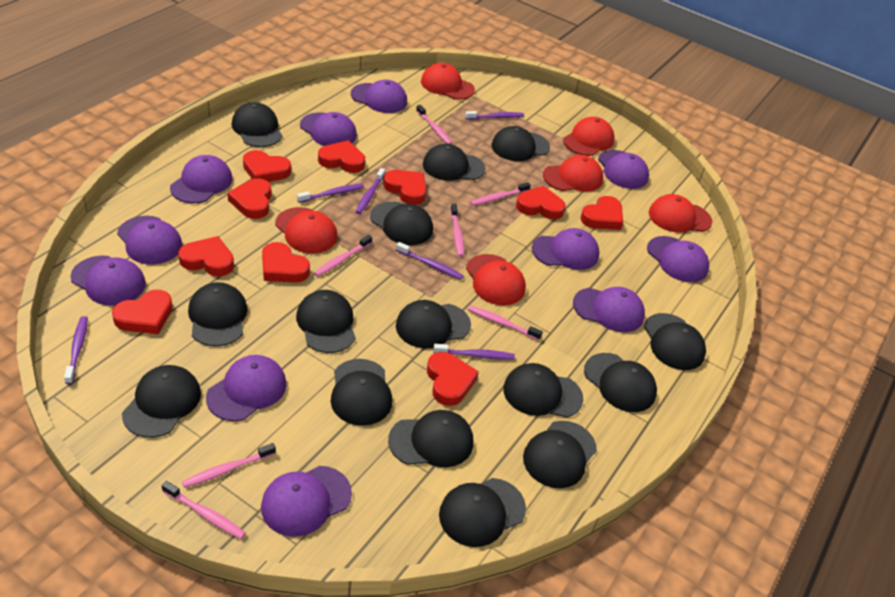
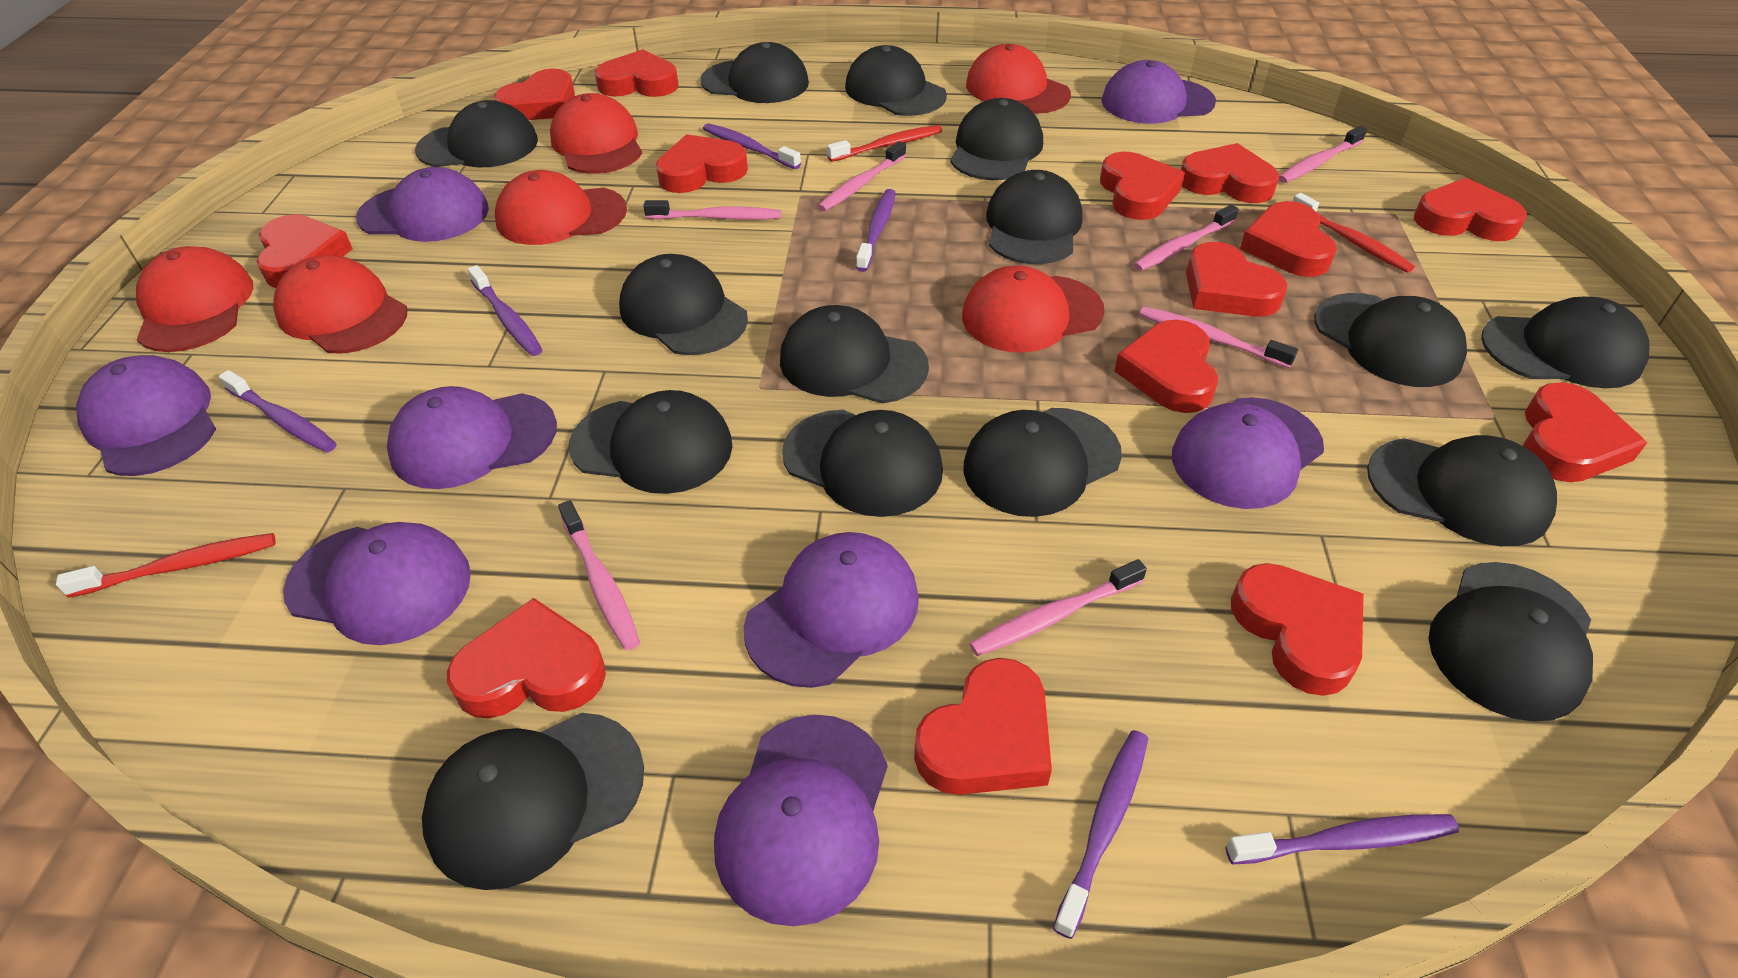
purple cap: 11 -> 8
red heart: 10 -> 14
red toothbrush: 0 -> 3

